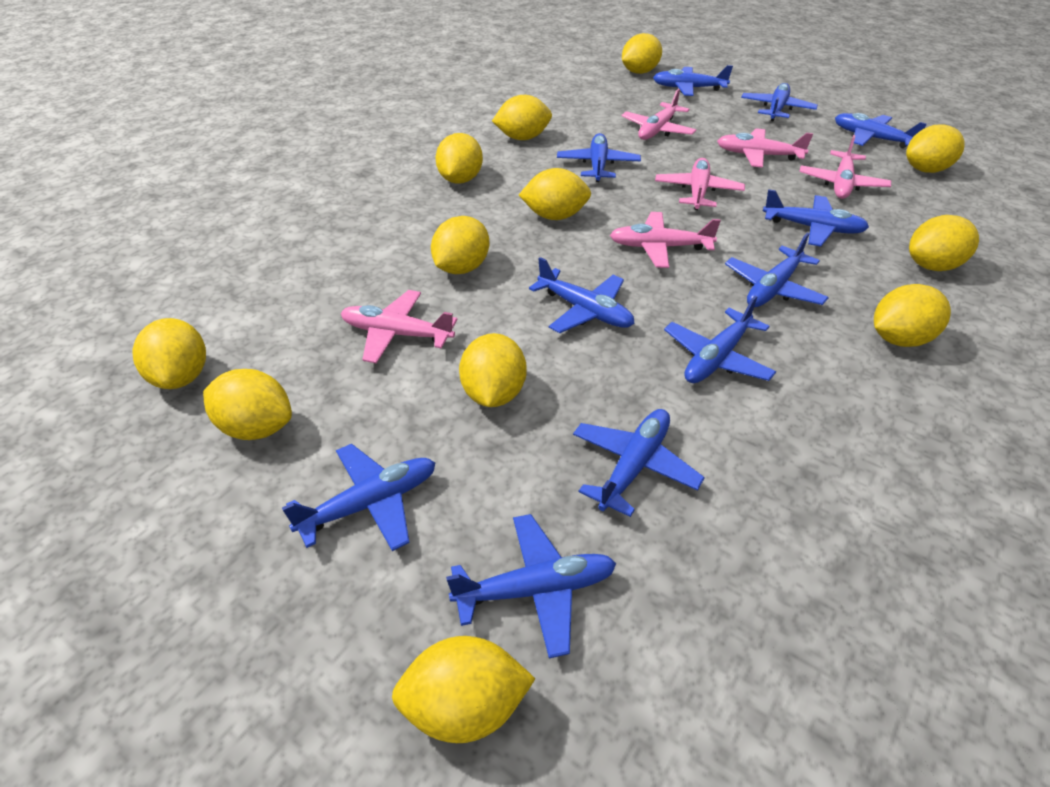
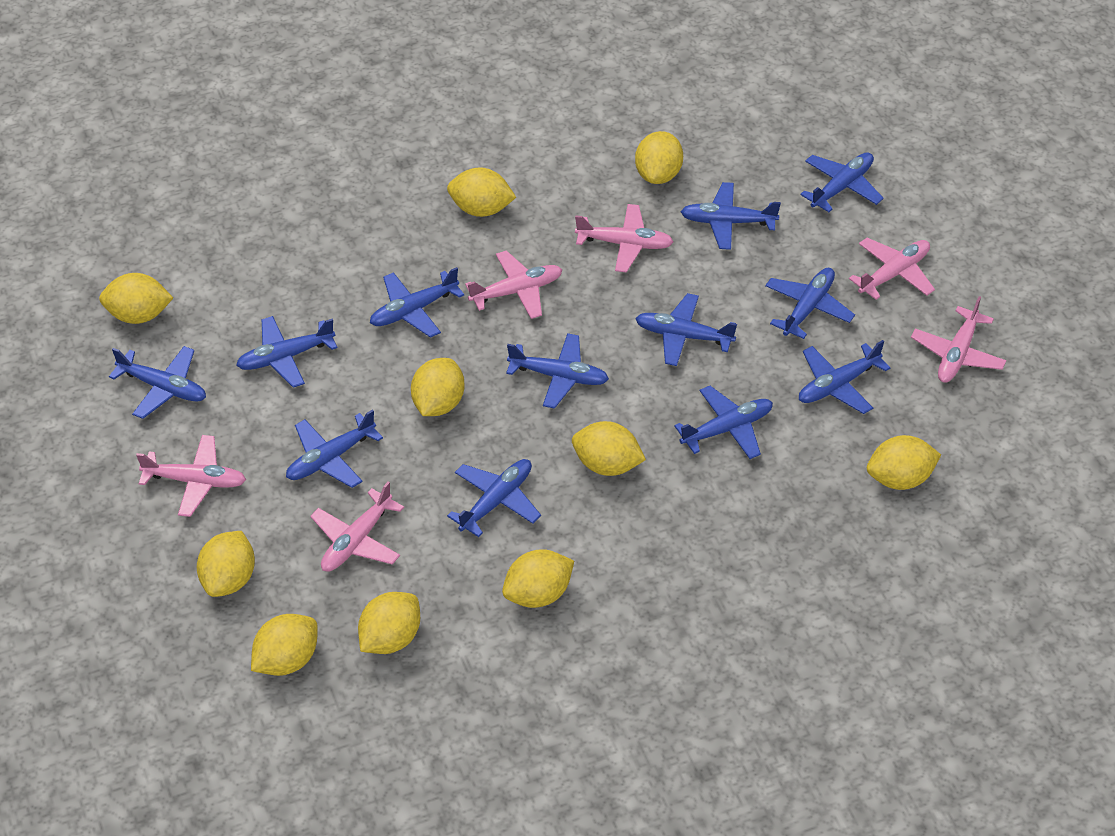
blue plane: 11 -> 12
yellow lemon: 12 -> 10

